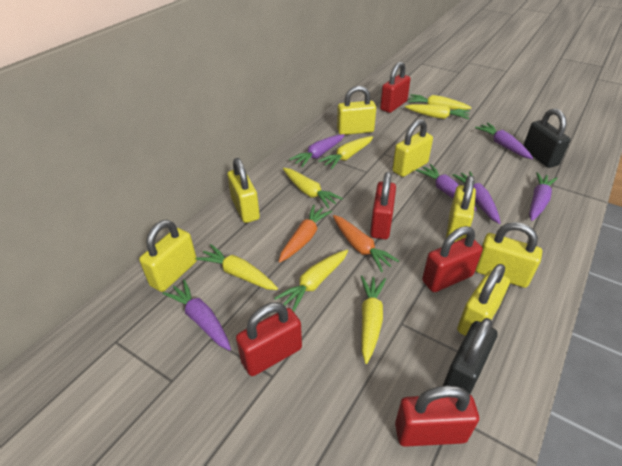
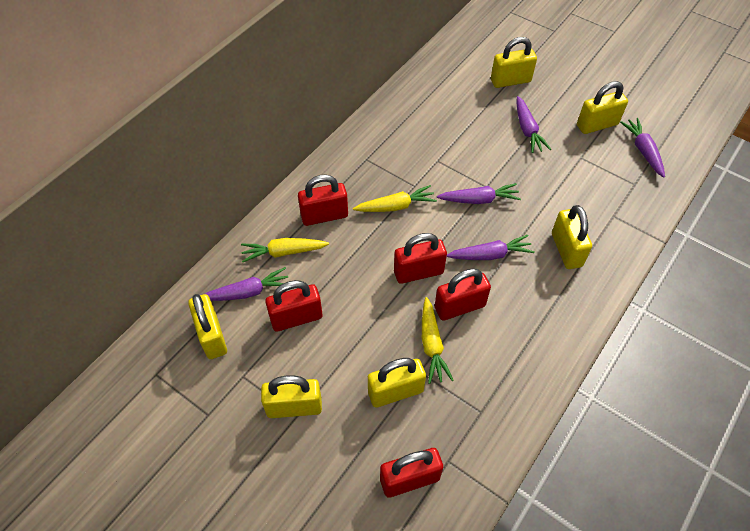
black padlock: 2 -> 0
orange carrot: 2 -> 0
purple carrot: 6 -> 5
yellow carrot: 7 -> 3
yellow padlock: 7 -> 6

